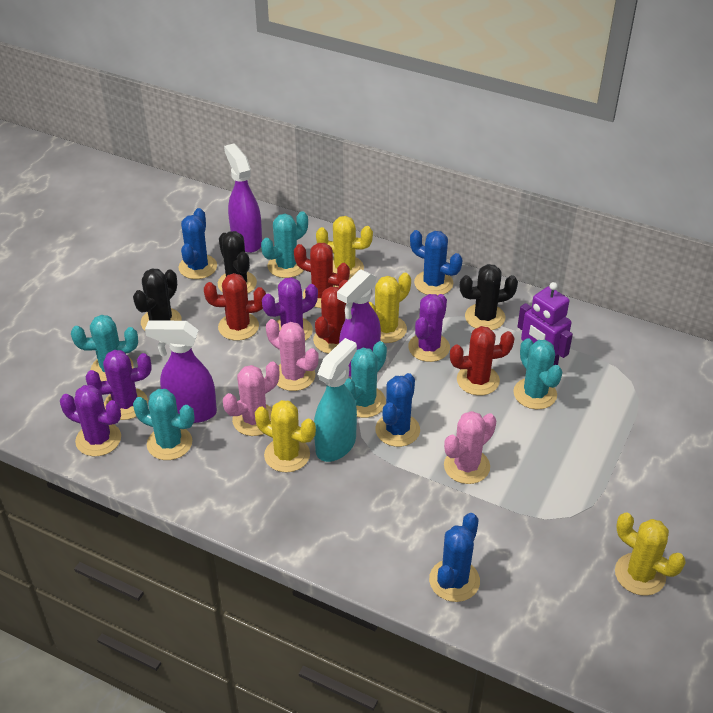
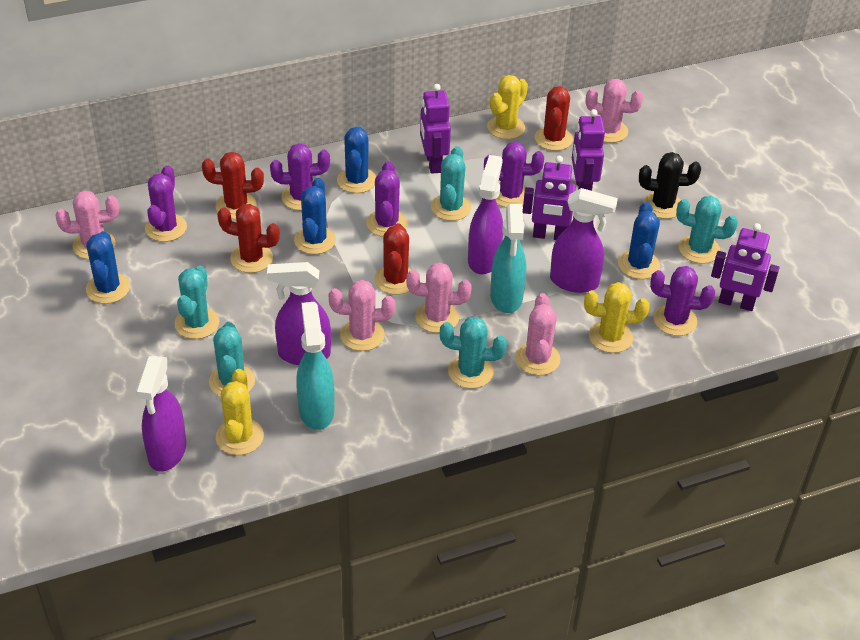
black cactus: 3 -> 1
pink cactus: 3 -> 5
purple cactus: 4 -> 5
purple robot: 1 -> 4
purple spray bottle: 3 -> 4
turquoise spray bottle: 1 -> 2
yellow cactus: 4 -> 3

